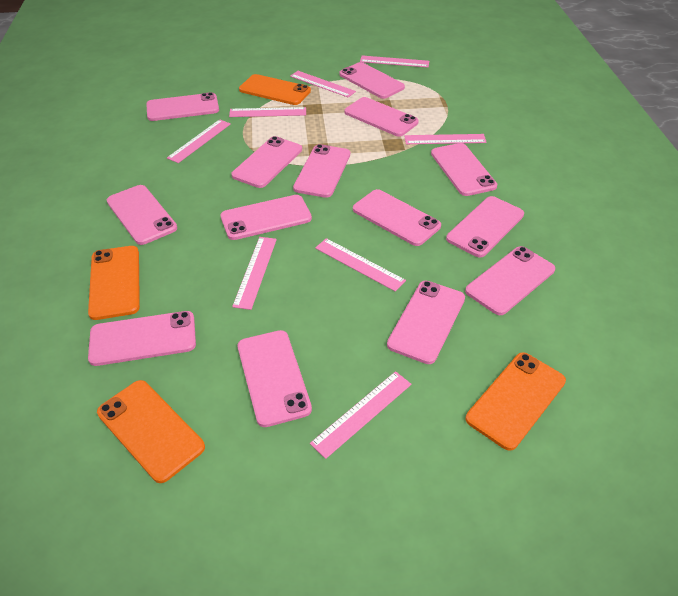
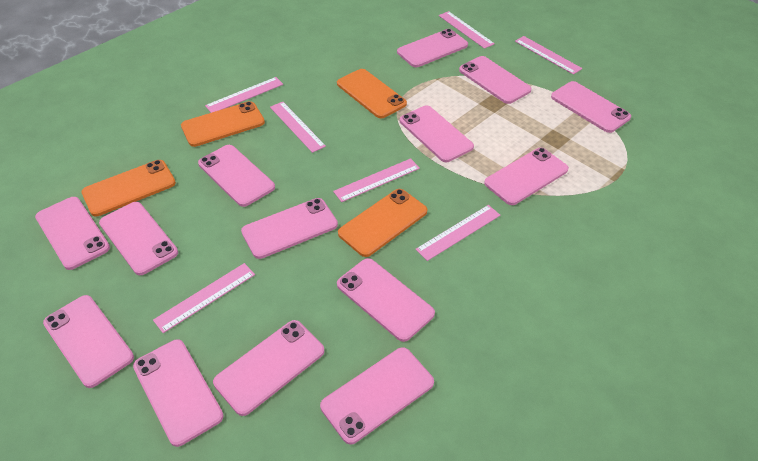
pink ruler: 8 -> 7

